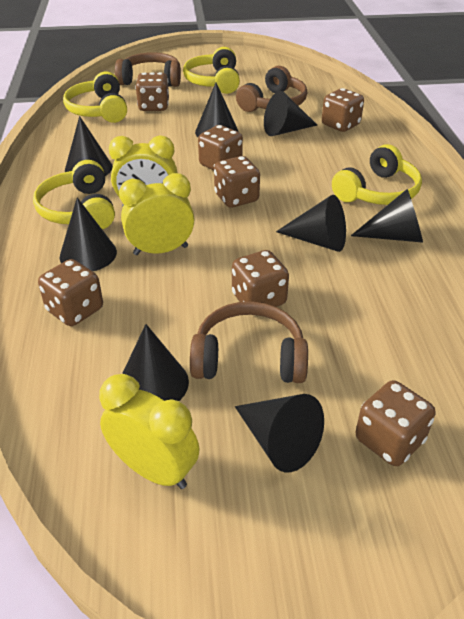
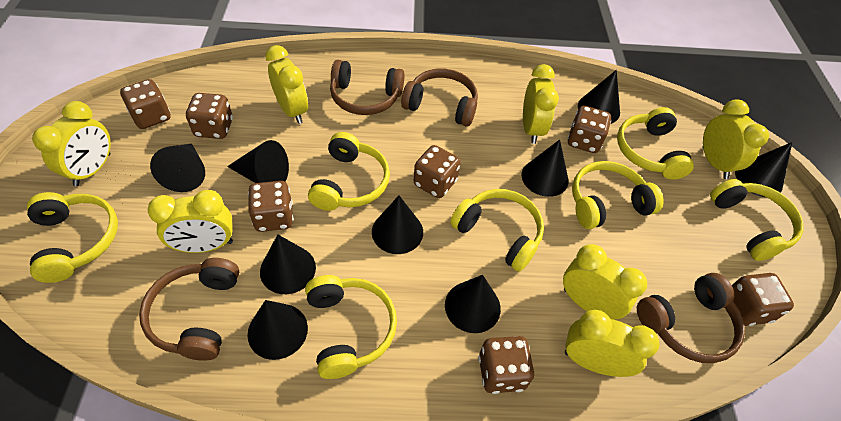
black cone: 8 -> 9
brown headphones: 3 -> 4
yellow clock: 3 -> 7
yellow headphones: 4 -> 7

